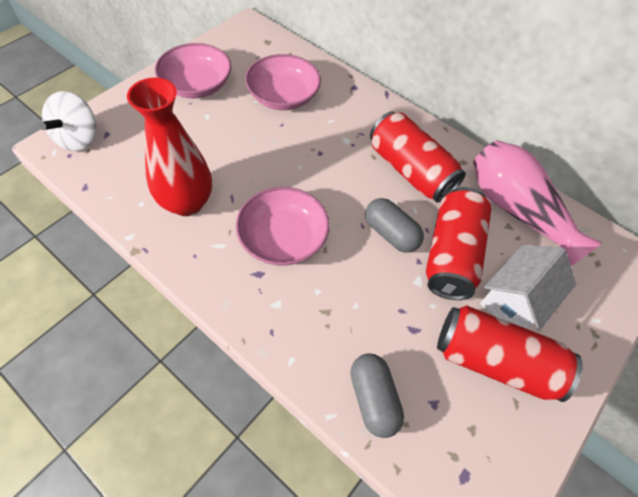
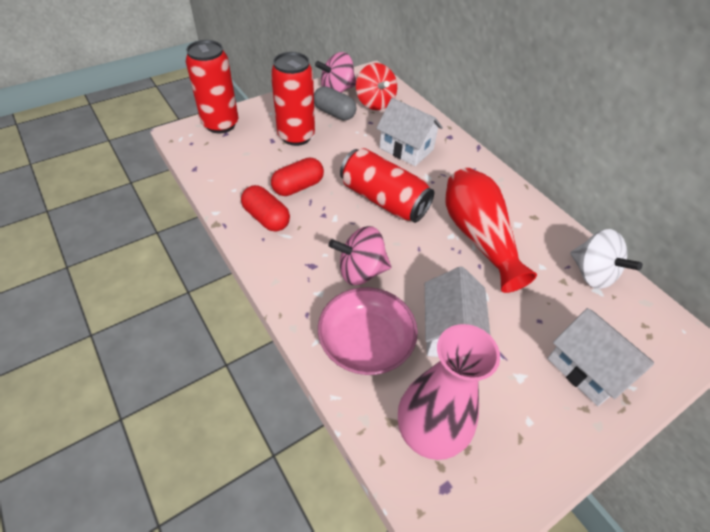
grey capsule: 2 -> 1
pink bowl: 3 -> 1
pink spinning top: 0 -> 2
red capsule: 0 -> 2
red spinning top: 0 -> 1
white house: 1 -> 3

